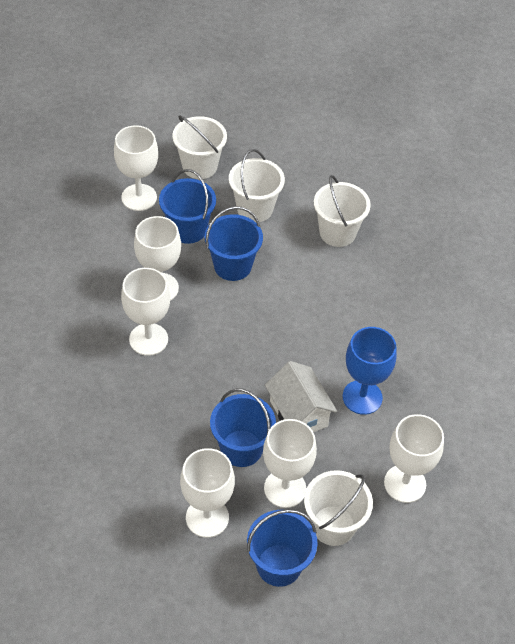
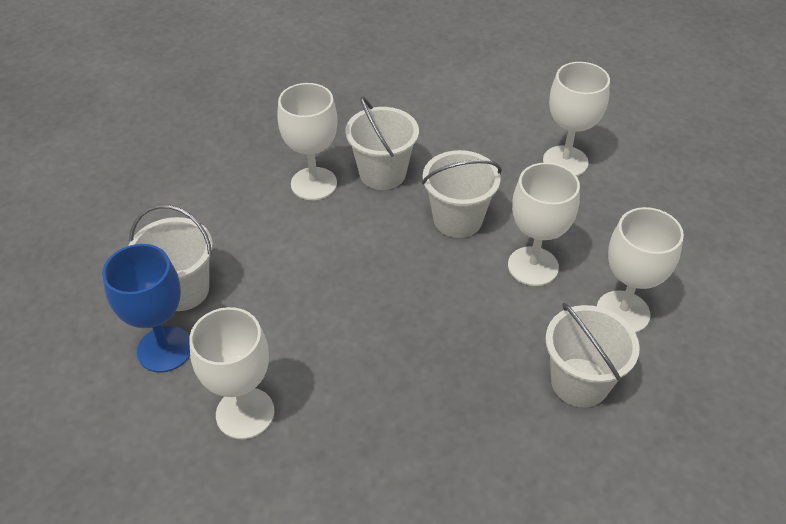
blue bucket: 4 -> 0
white goblet: 6 -> 5
white house: 1 -> 0

